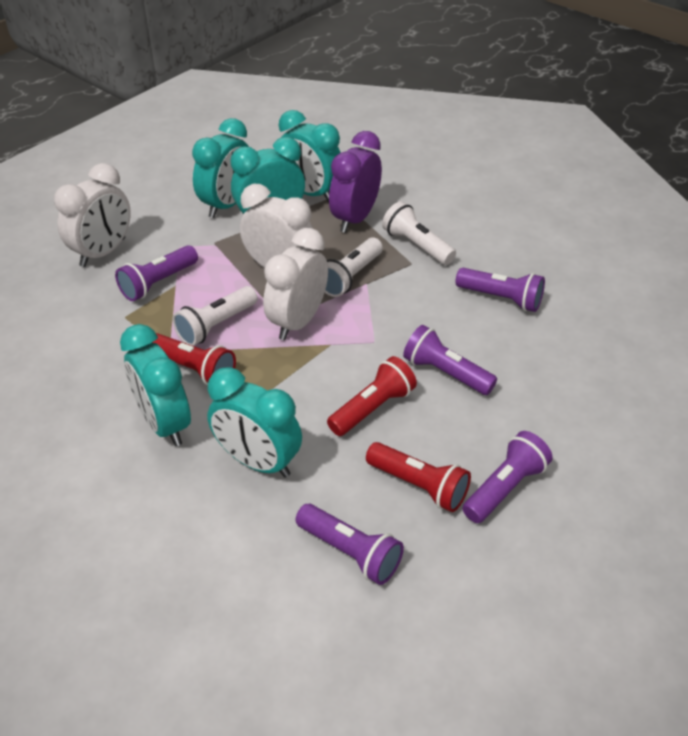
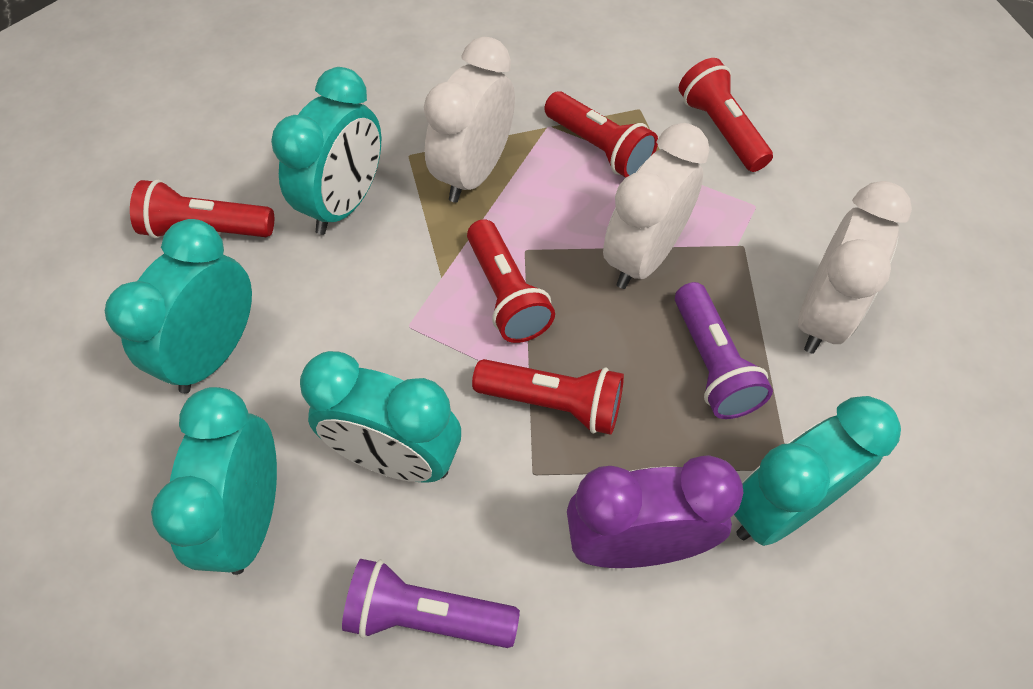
purple flashlight: 5 -> 2
red flashlight: 3 -> 5
white flashlight: 3 -> 0

